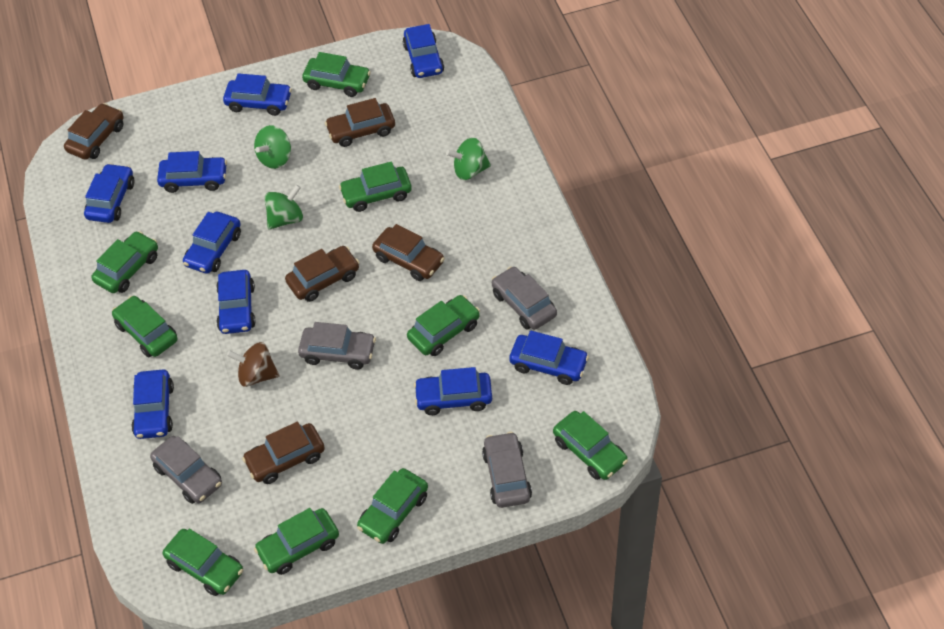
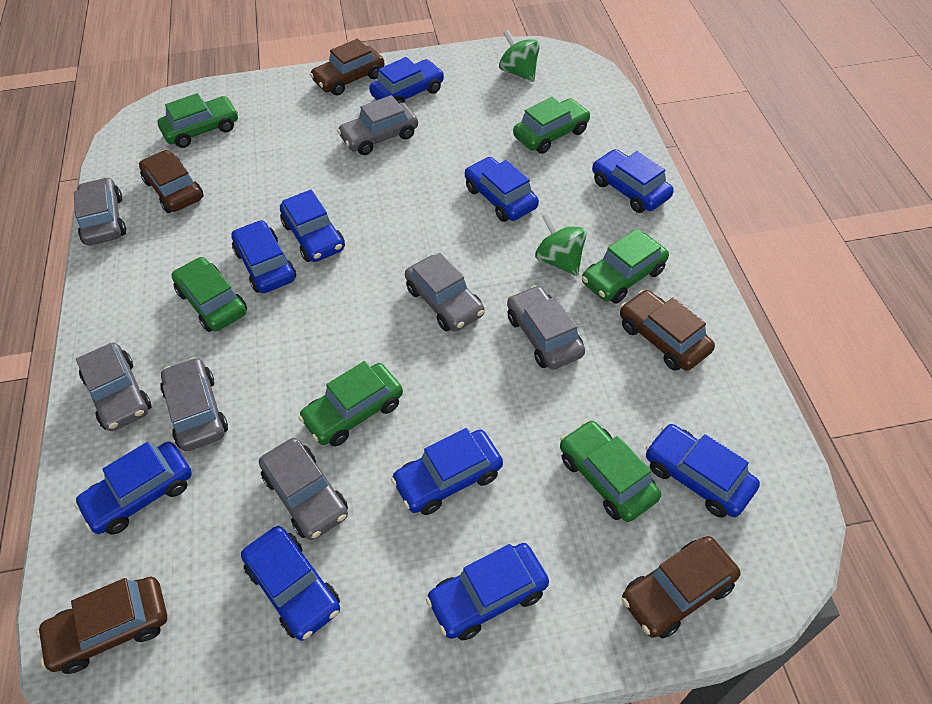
blue car: 9 -> 10
brown spinning top: 1 -> 0
green car: 9 -> 6
green spinning top: 3 -> 2
grey car: 4 -> 7

